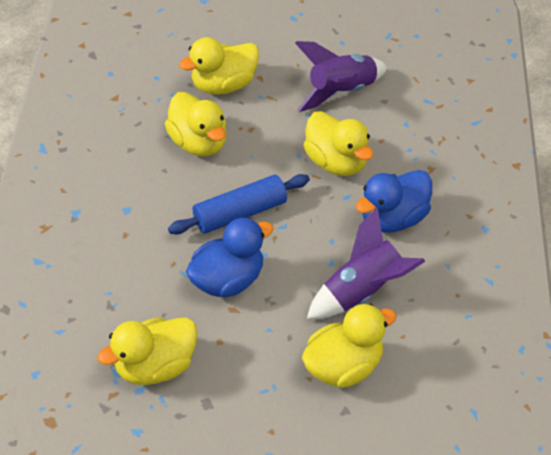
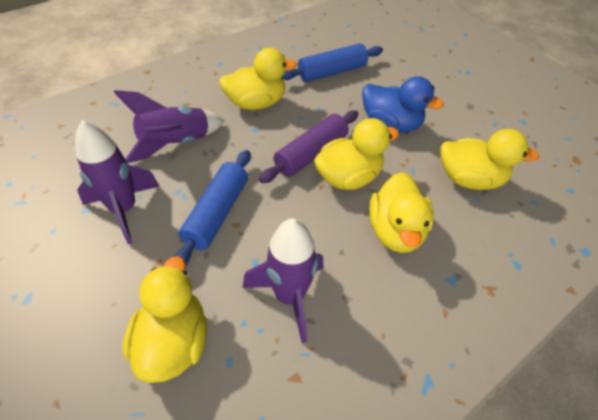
blue duck: 2 -> 1
blue rolling pin: 1 -> 2
purple rocket: 2 -> 3
purple rolling pin: 0 -> 1

